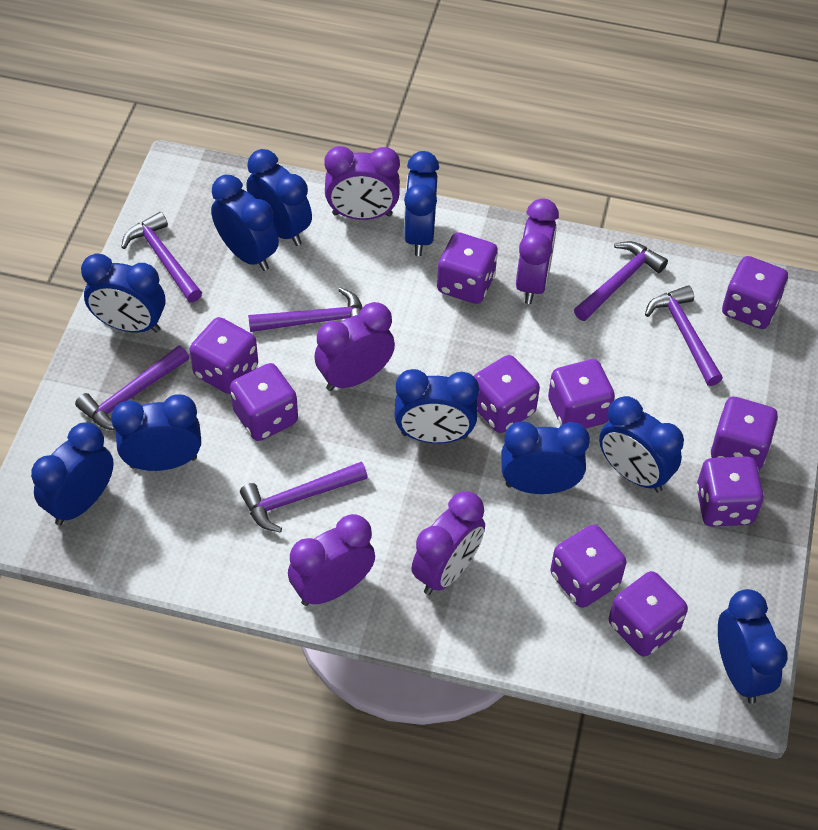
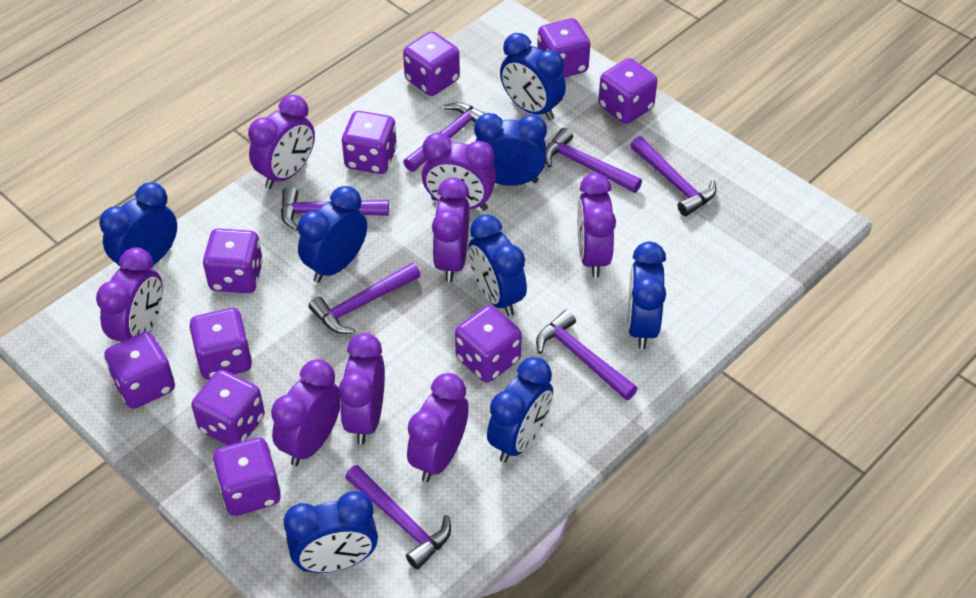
blue clock: 10 -> 8
purple clock: 5 -> 8
purple hammer: 6 -> 7

